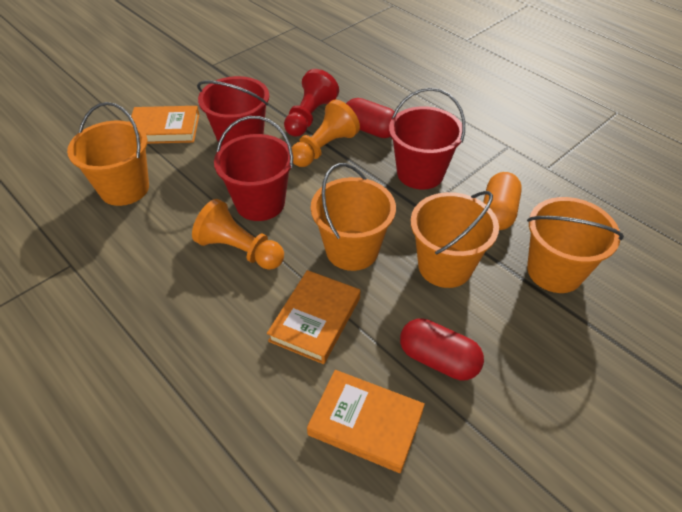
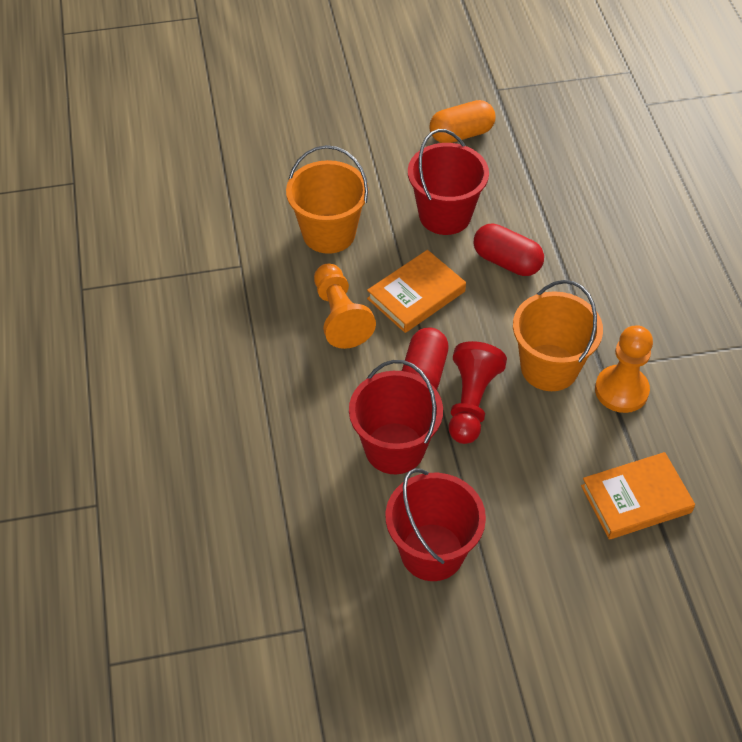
orange book: 3 -> 2
orange bucket: 4 -> 2

